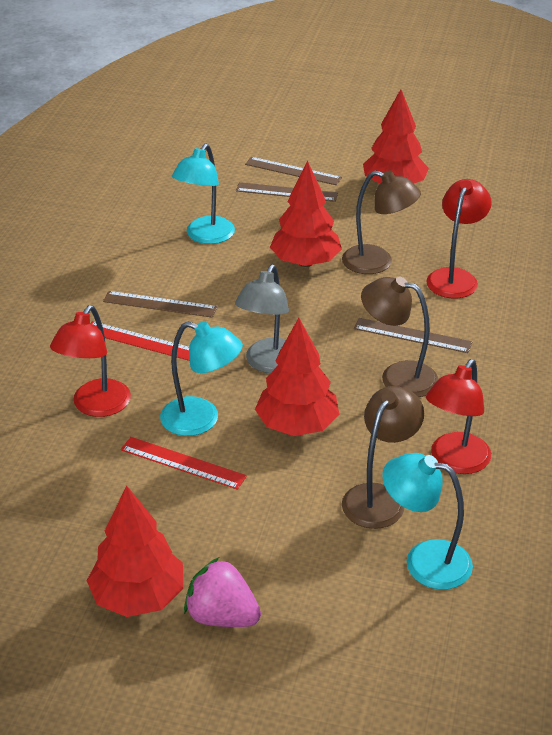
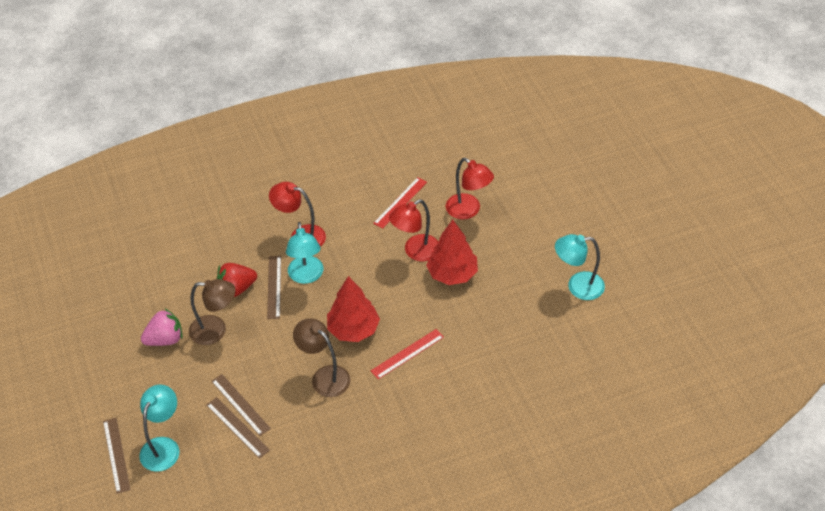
brown lamp: 3 -> 2
grey lamp: 1 -> 0
red strawberry: 0 -> 1
red tree: 4 -> 2

